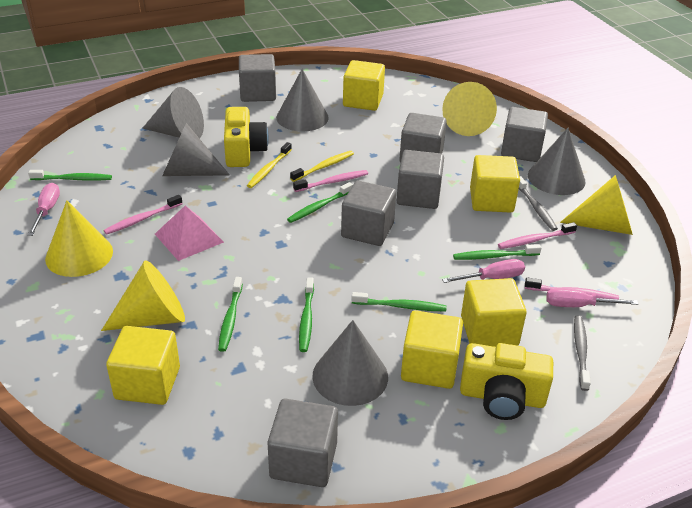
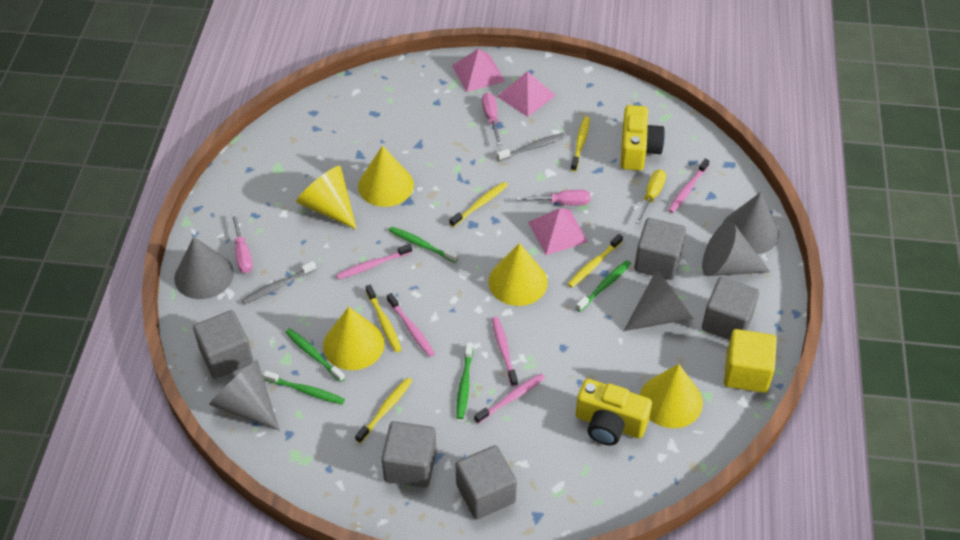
green toothbrush: 6 -> 5
grey cube: 6 -> 5
pink pyramid: 1 -> 3
pink toothbrush: 4 -> 5
yellow cone: 4 -> 5
yellow cube: 5 -> 1
yellow screwdriver: 0 -> 1
yellow toothbrush: 2 -> 5

